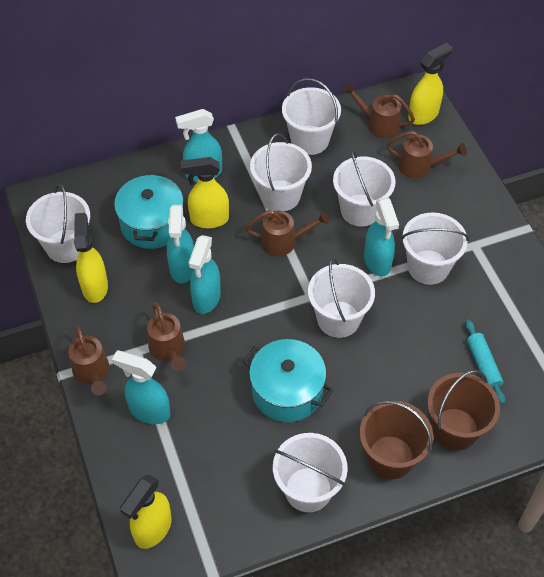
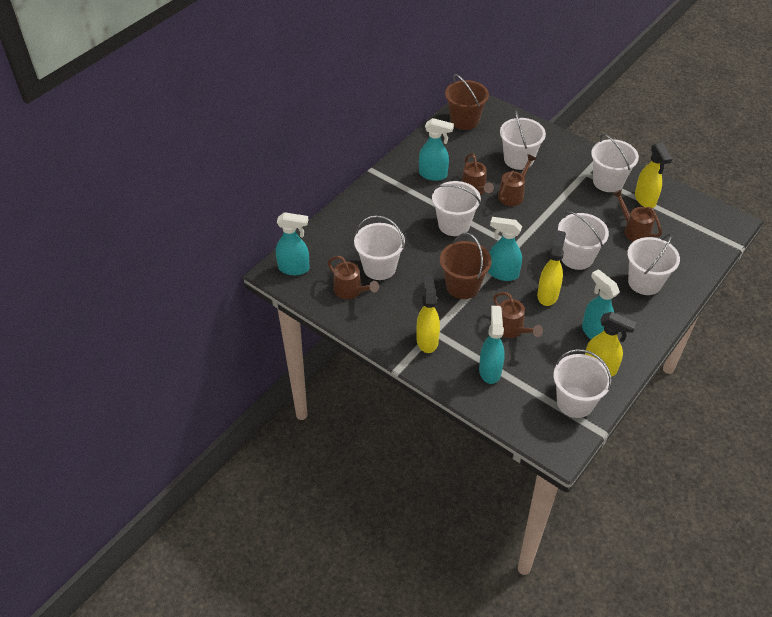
turquoise pot: 2 -> 0
turquoise rolling pin: 1 -> 0

